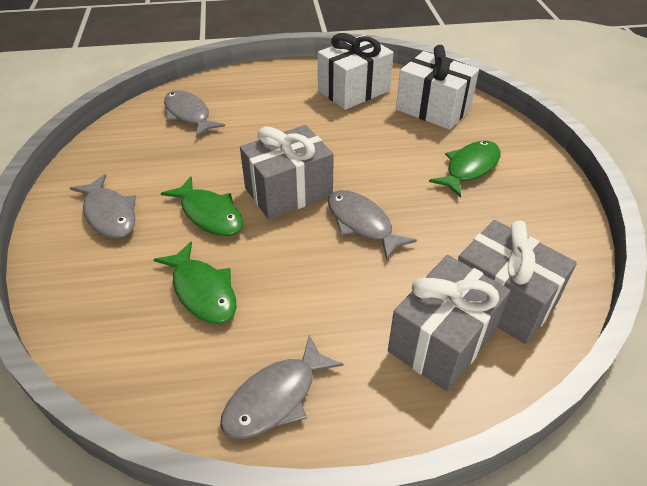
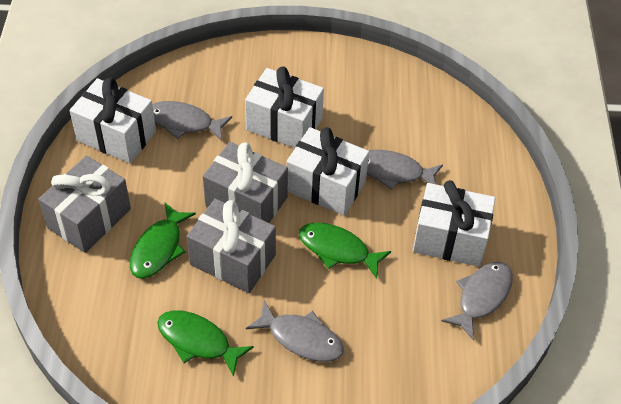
white gift: 2 -> 4

